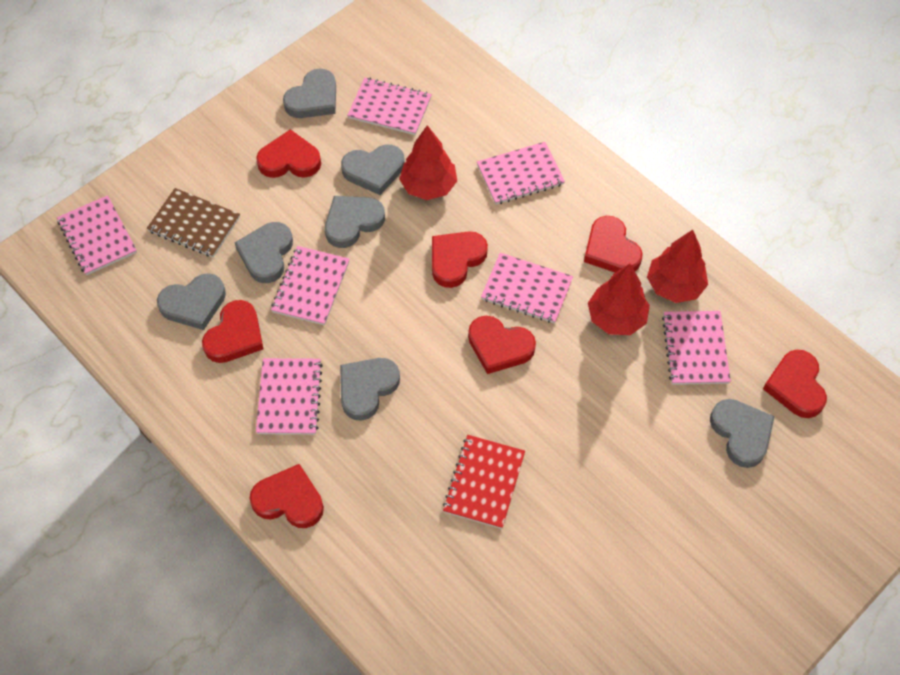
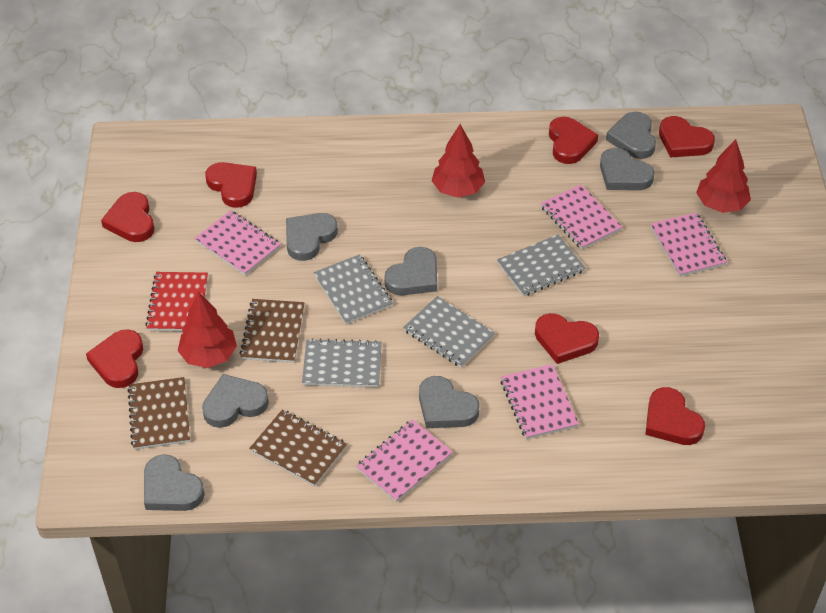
brown notebook: 1 -> 3
grey notebook: 0 -> 4
pink notebook: 7 -> 5

